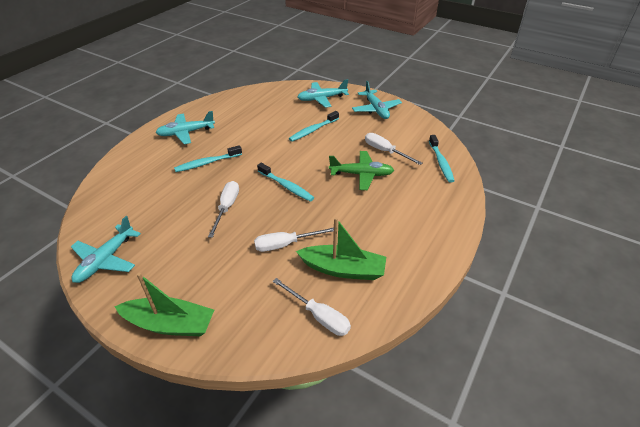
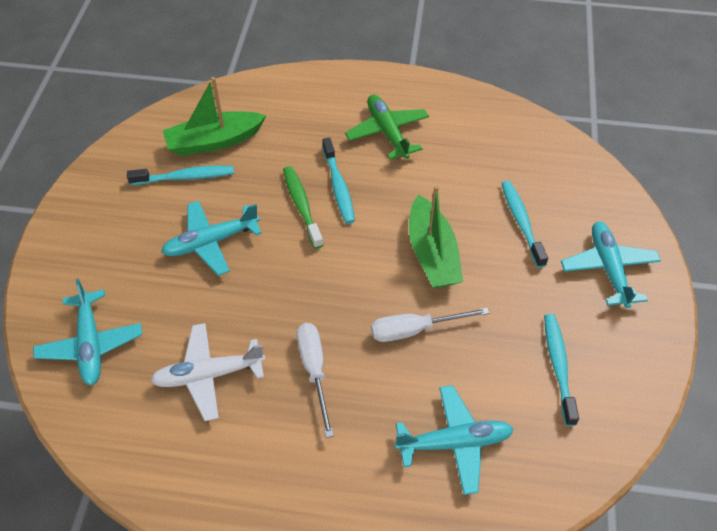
green toothbrush: 0 -> 1
white plane: 0 -> 1
white screwdriver: 4 -> 2

